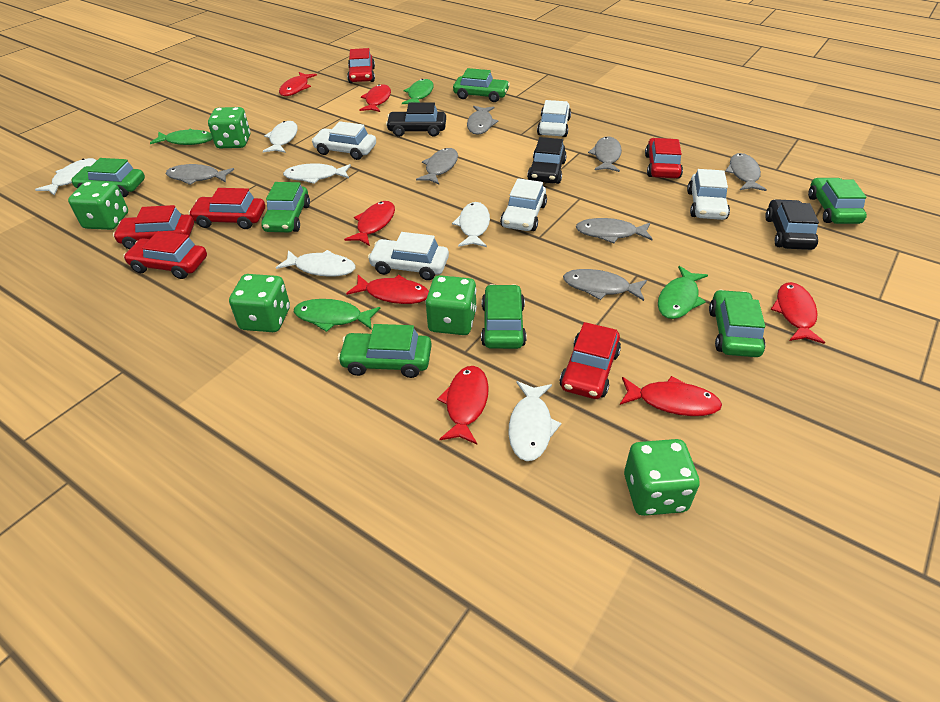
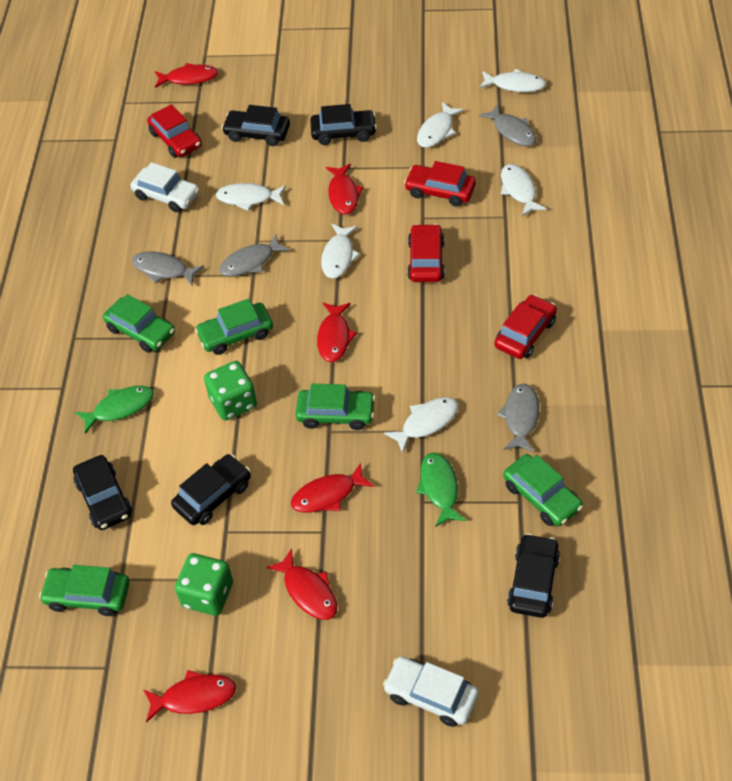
black car: 3 -> 5
green car: 7 -> 5
green dice: 5 -> 2
green fish: 4 -> 2
grey fish: 7 -> 4
red car: 6 -> 4
red fish: 7 -> 6
white car: 5 -> 2

